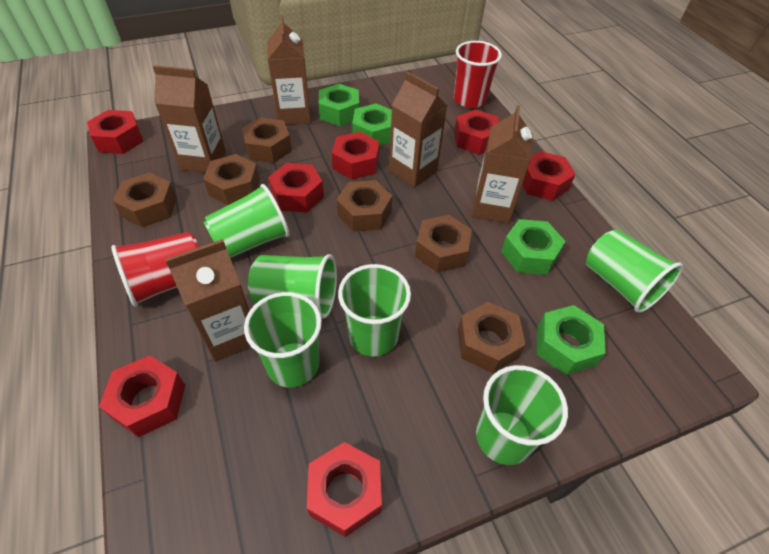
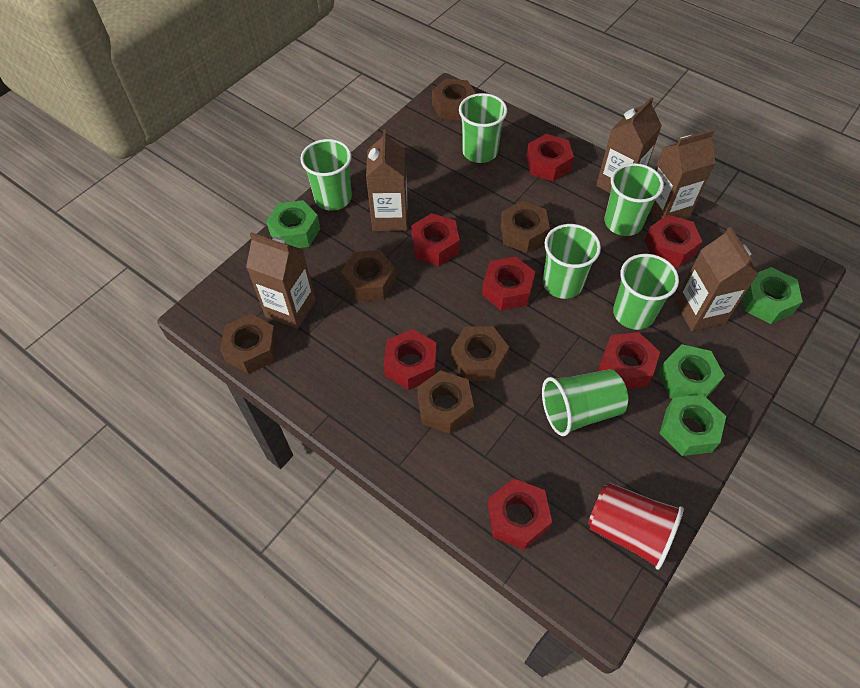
red cup: 2 -> 1

